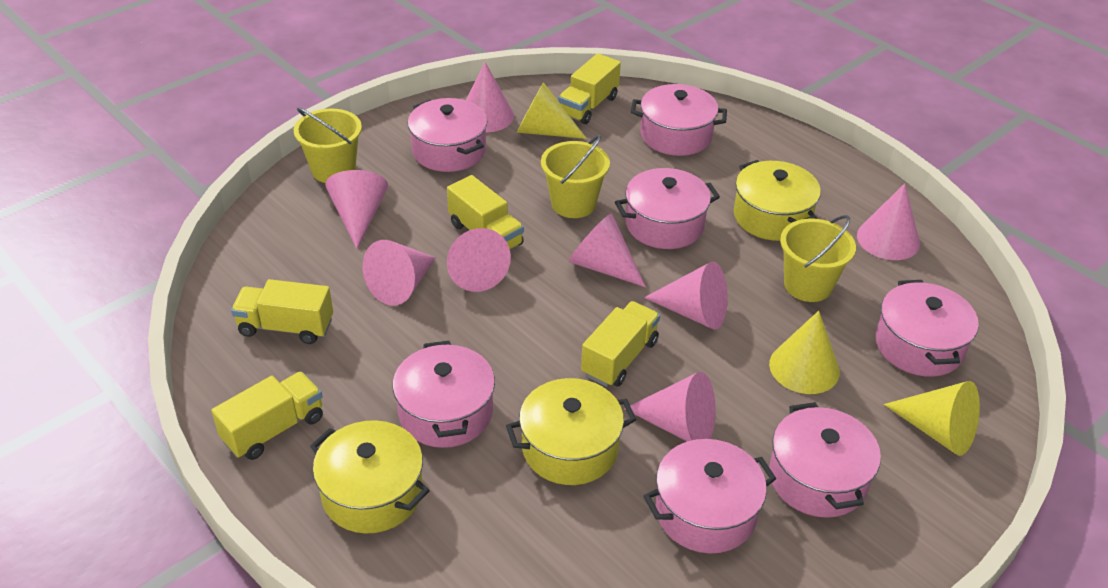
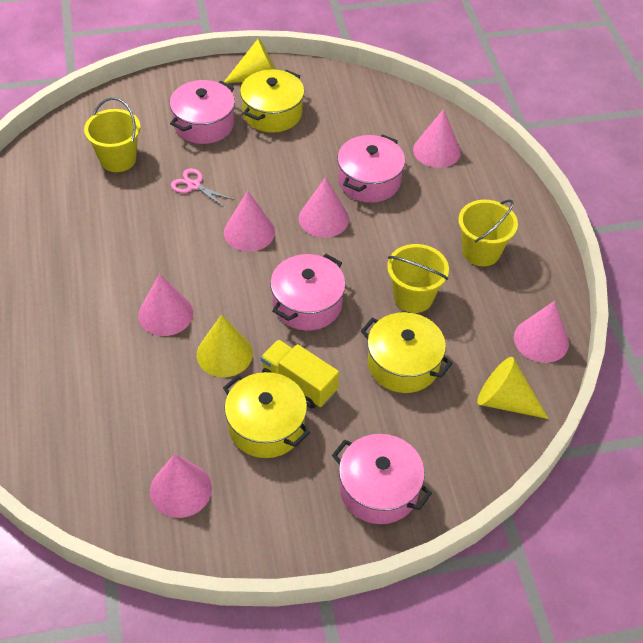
pink cone: 8 -> 6
pink pot: 7 -> 4
pink scissors: 0 -> 1
yellow truck: 5 -> 1

